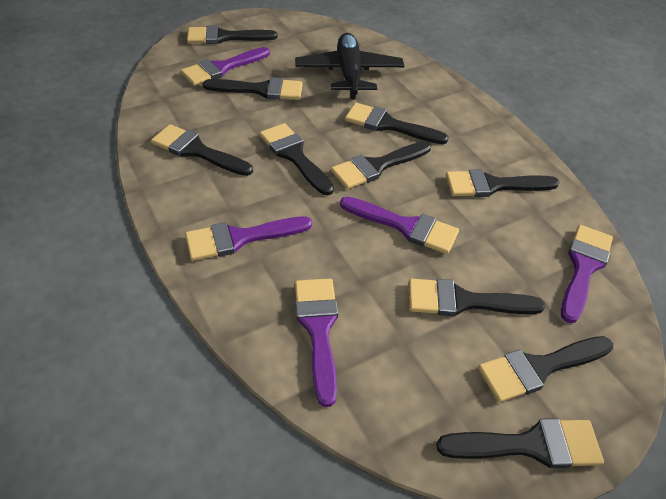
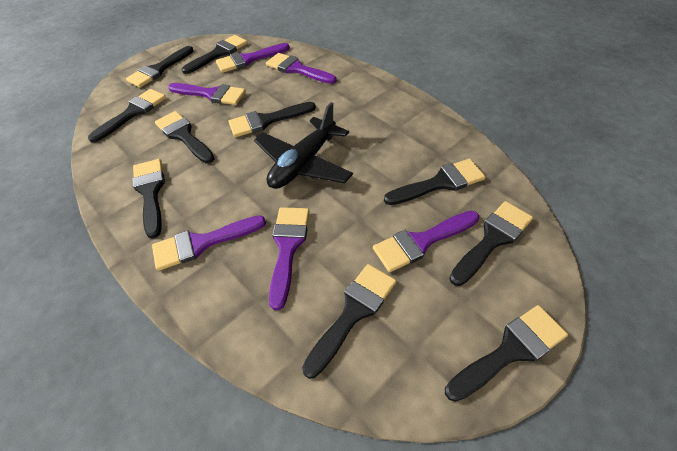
purple brush: 5 -> 6

